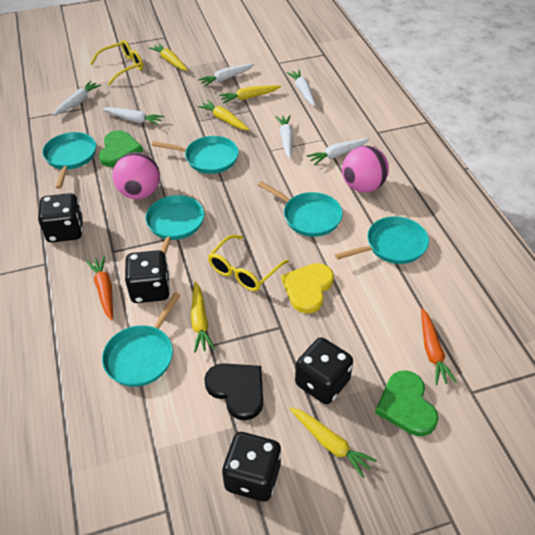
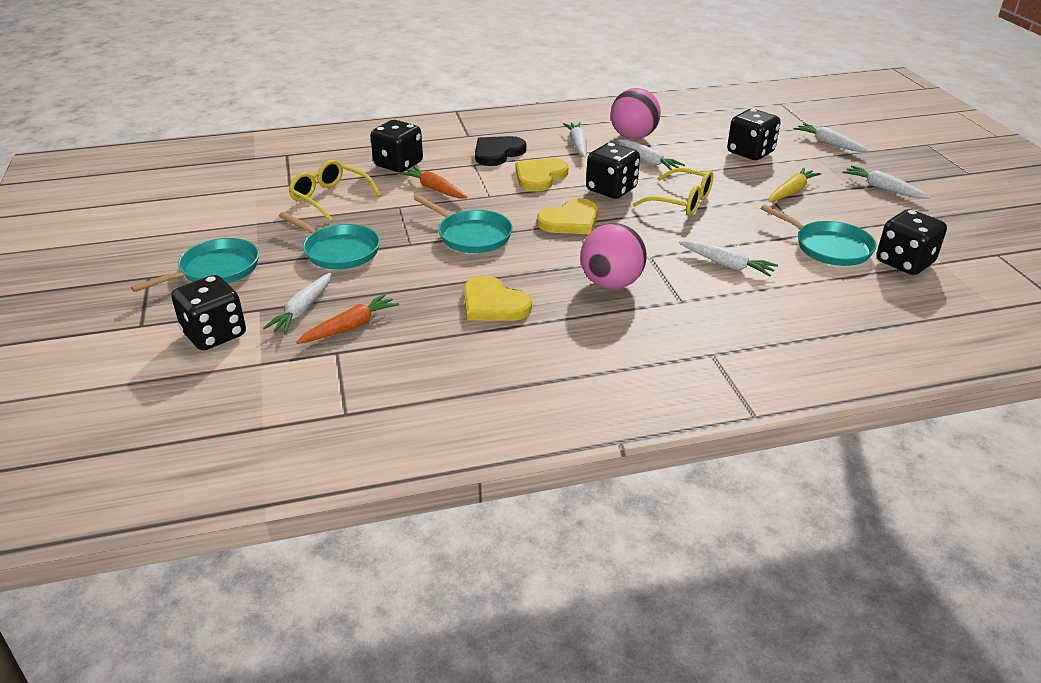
black dice: 4 -> 5
green heart: 2 -> 0
turquoise pan: 6 -> 4
yellow carrot: 5 -> 1
yellow heart: 1 -> 3

